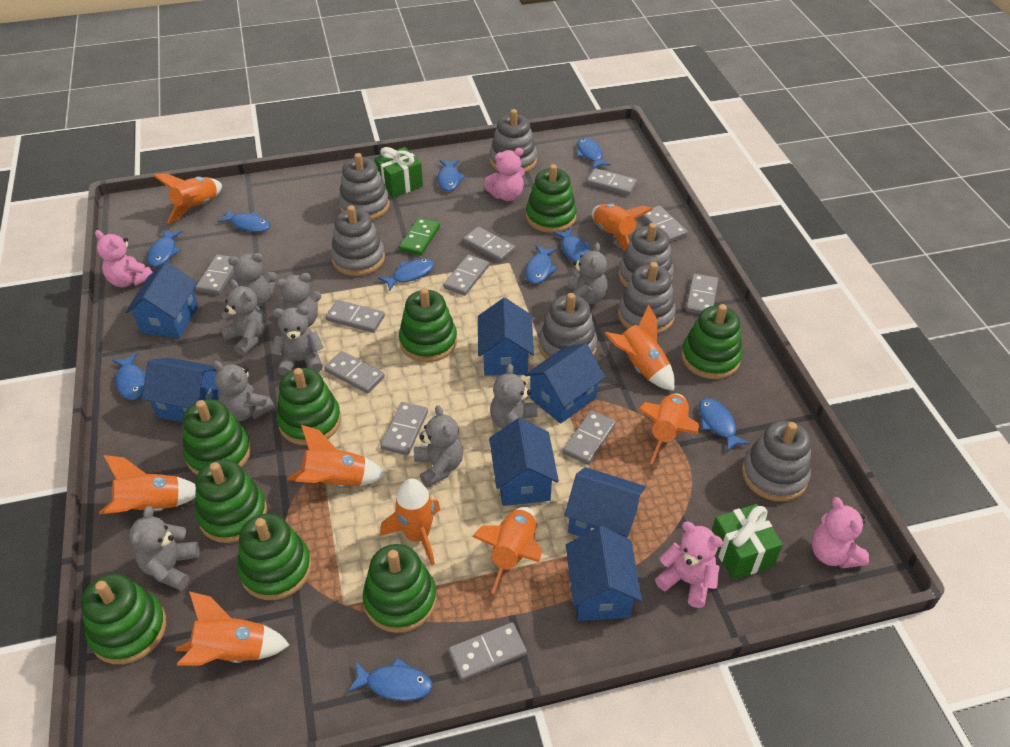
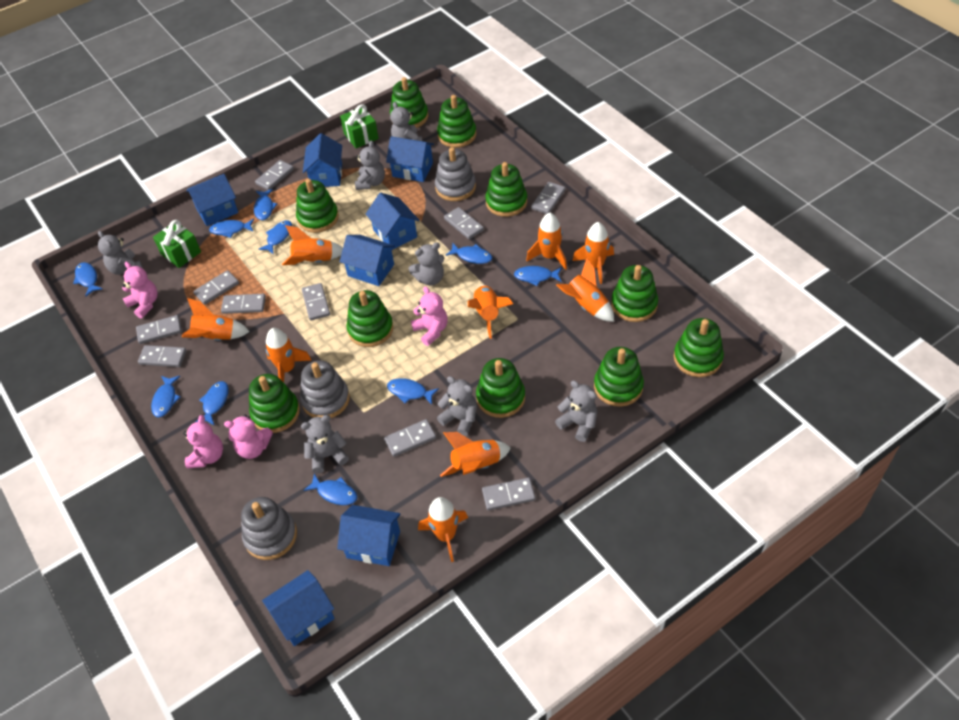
green domino: 1 -> 0
green stacking toy: 9 -> 10
grey domino: 11 -> 10
grey stacking toy: 7 -> 3
grey teddy bear: 9 -> 7

